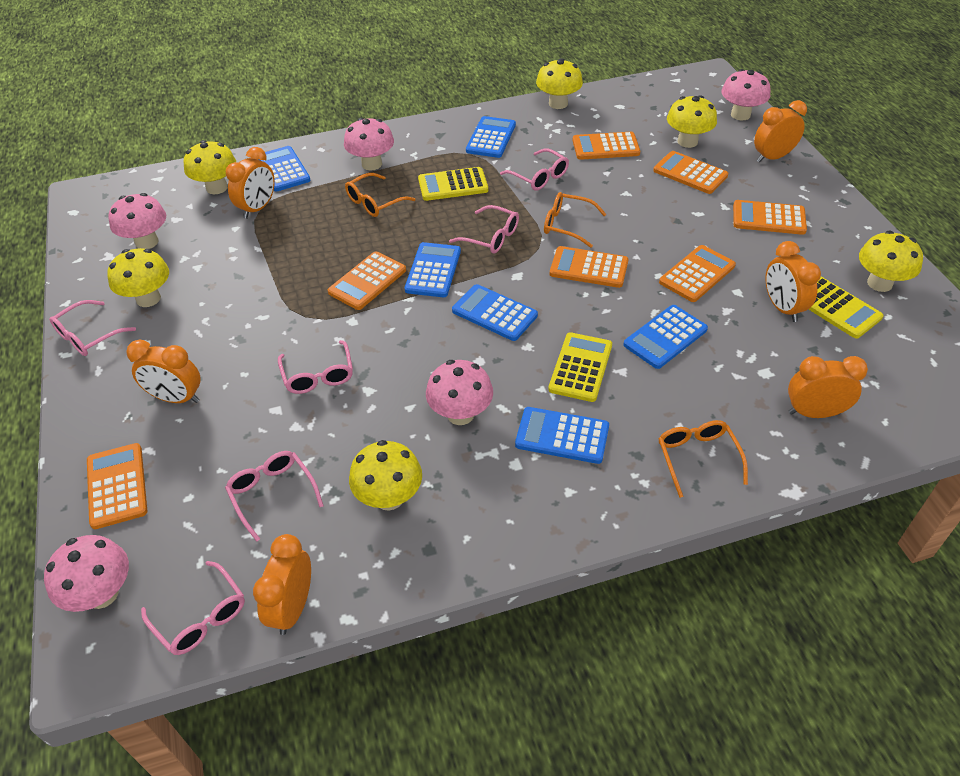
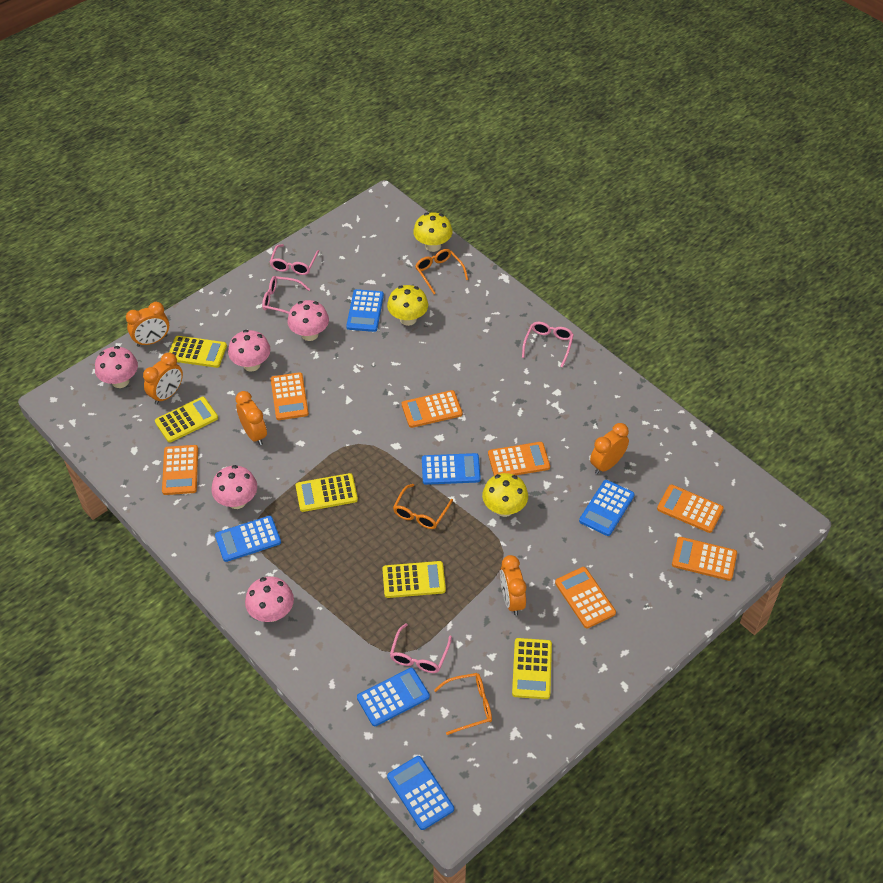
orange clock: 6 -> 5
pink glasses: 6 -> 4
yellow calculator: 3 -> 5
yellow mushroom: 6 -> 3

